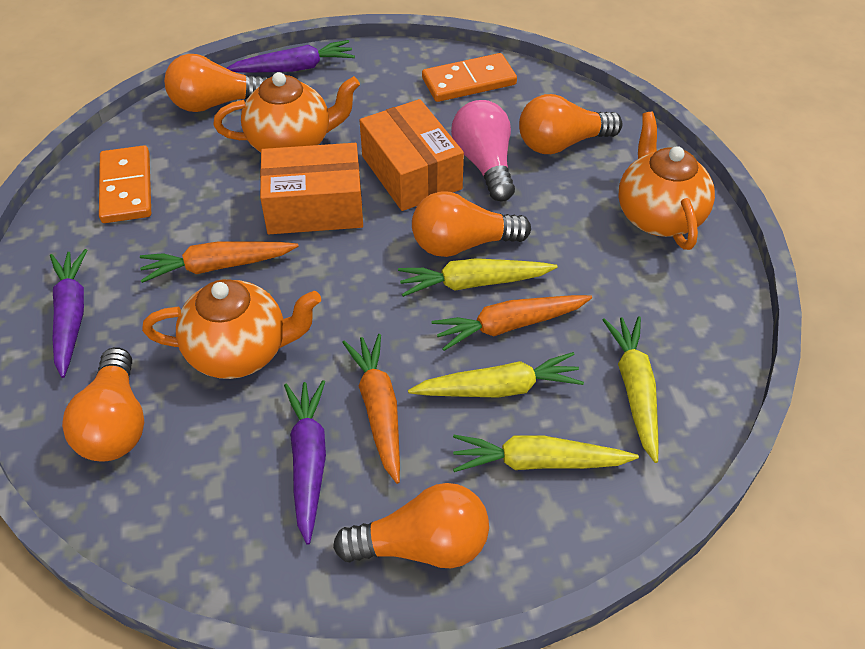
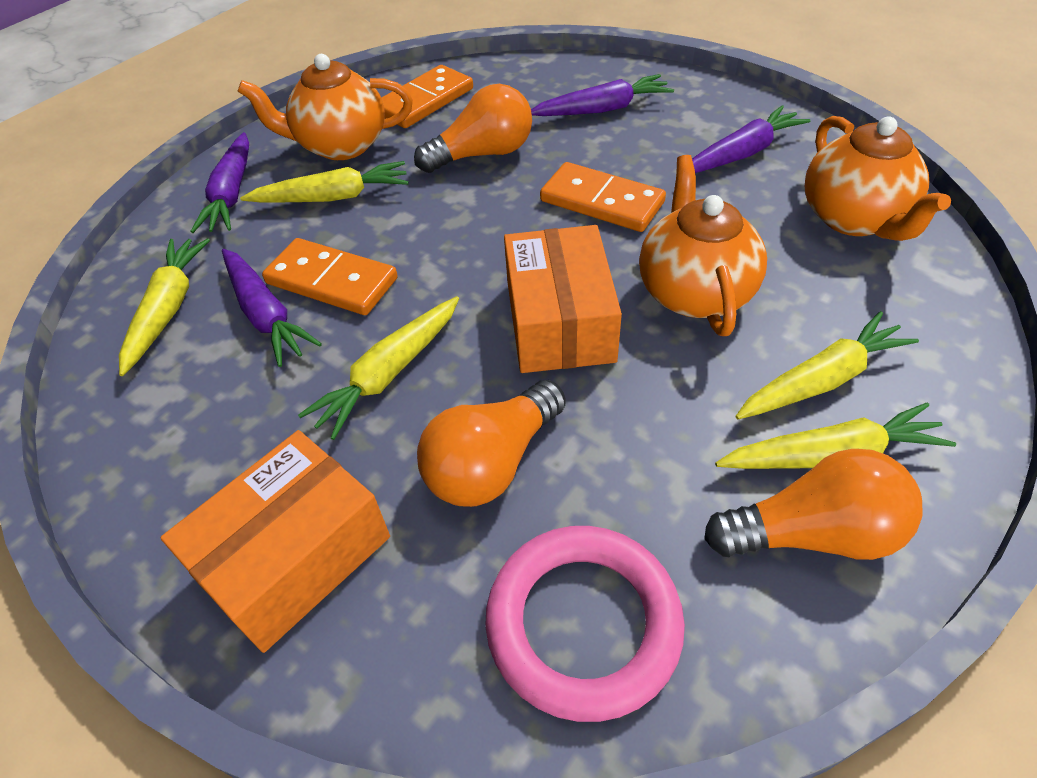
orange carrot: 3 -> 0
orange domino: 2 -> 3
orange light bulb: 5 -> 3
pink light bulb: 1 -> 0
pink ring: 0 -> 1
purple carrot: 3 -> 4
yellow carrot: 4 -> 5

